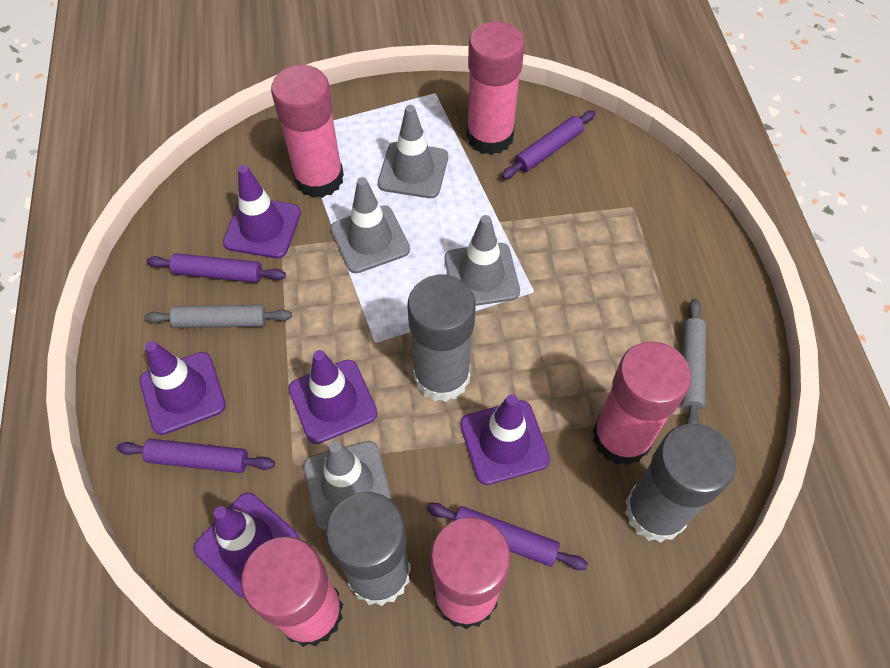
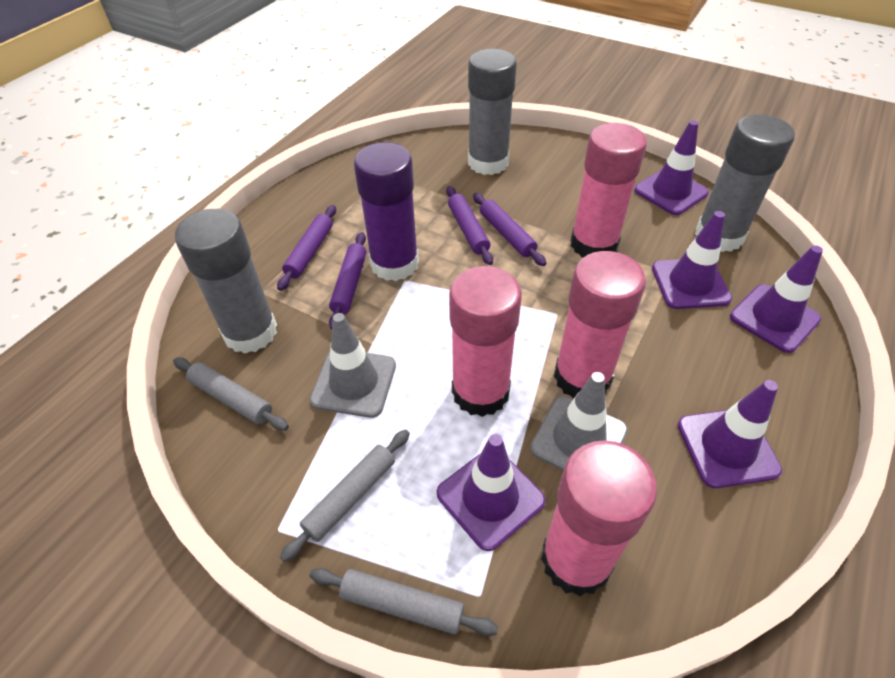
grey rolling pin: 2 -> 3
grey traffic cone: 4 -> 2
pink glue stick: 5 -> 4
purple glue stick: 0 -> 1

